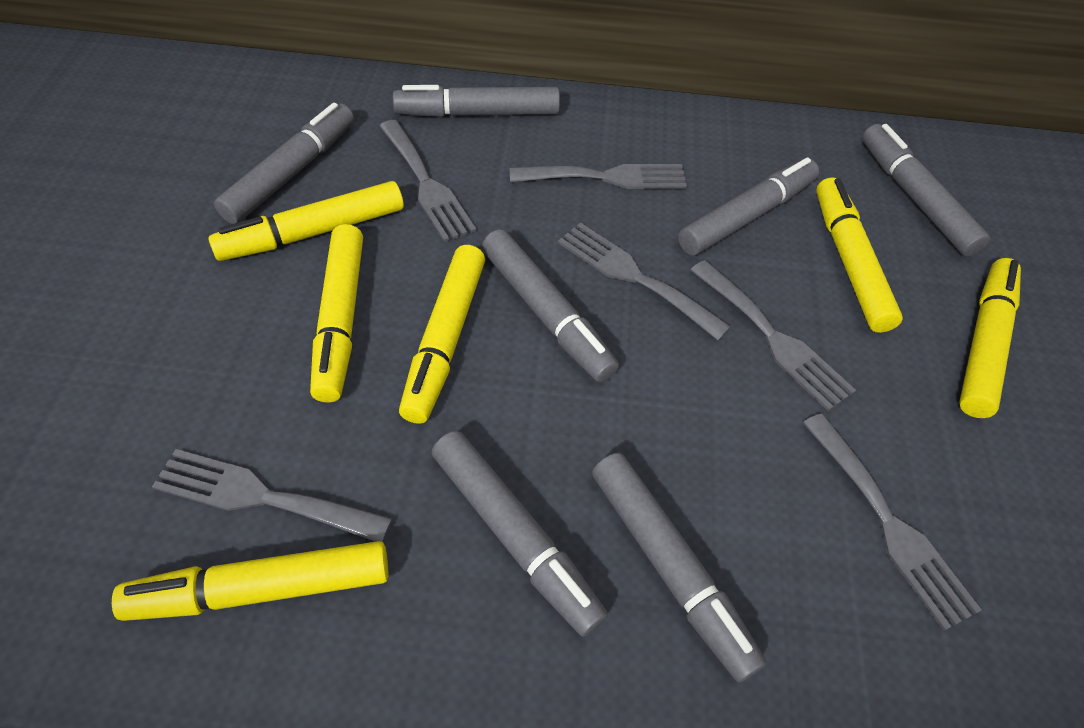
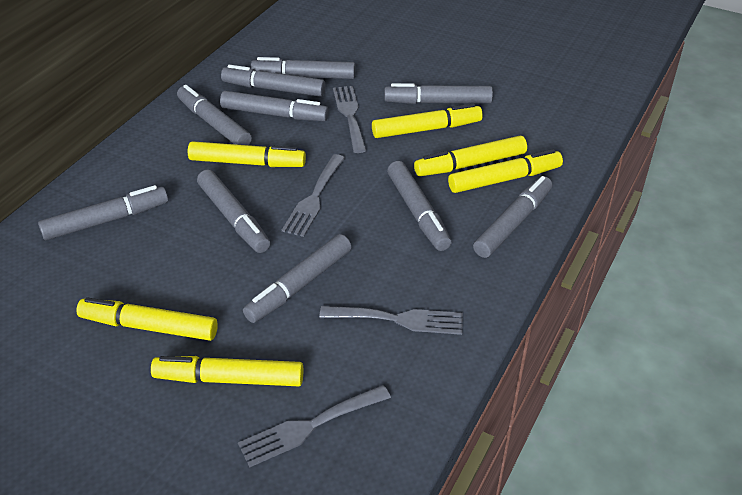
grey fork: 6 -> 4
grey marker: 7 -> 10

